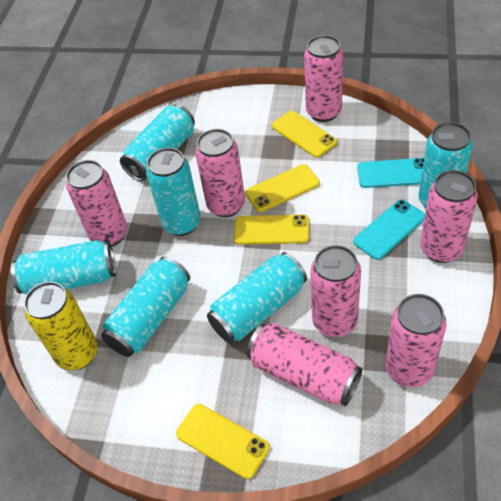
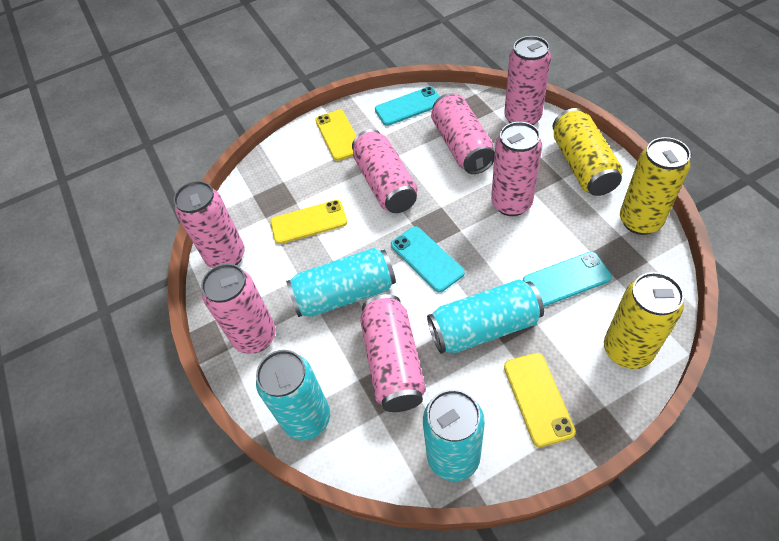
turquoise can: 6 -> 4
turquoise phone: 2 -> 3
yellow can: 1 -> 3
yellow phone: 4 -> 3

